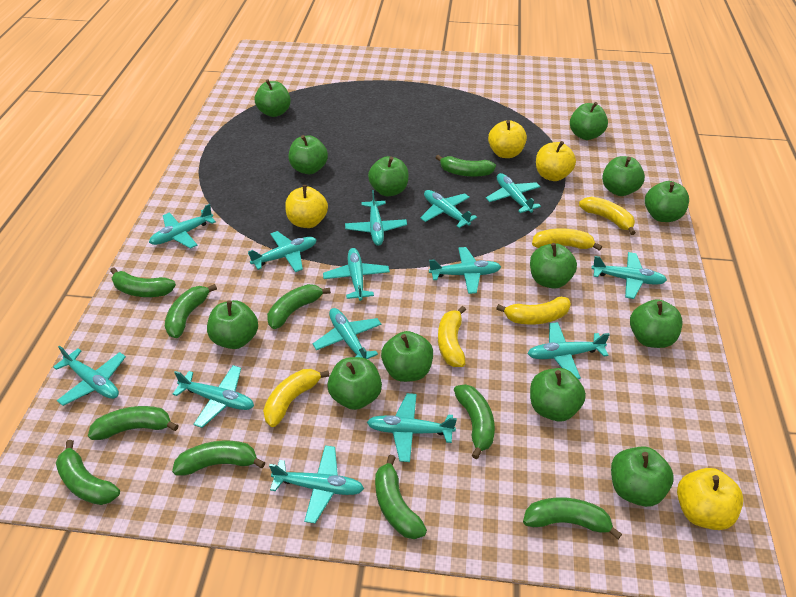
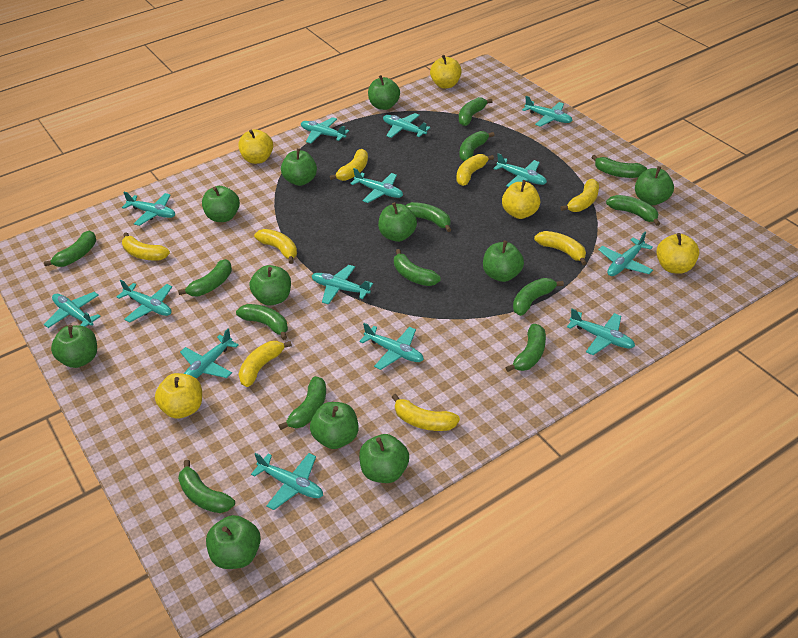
green apple: 13 -> 11
green banana: 10 -> 13
yellow apple: 4 -> 5
yellow banana: 5 -> 8

